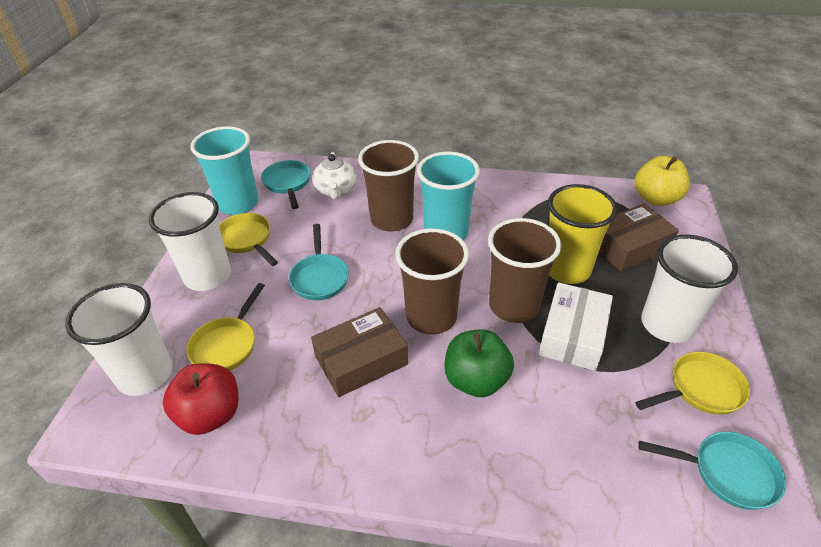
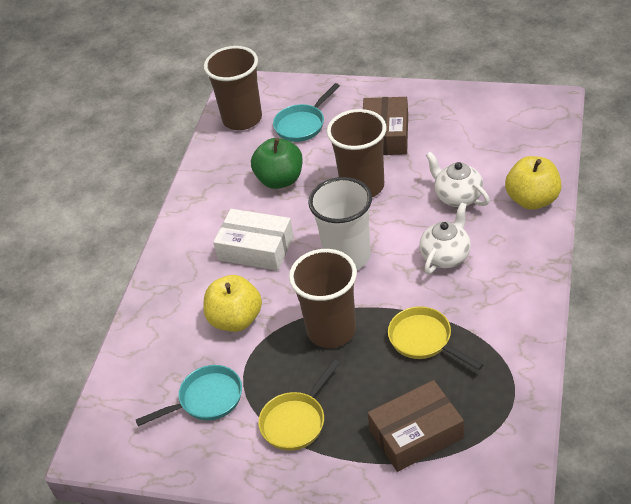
red apple: 1 -> 0
turquoise cup: 2 -> 0
turquoise pan: 3 -> 2
white cup: 3 -> 1
white teapot: 1 -> 2
yellow apple: 1 -> 2
yellow cup: 1 -> 0
yellow pan: 3 -> 2

